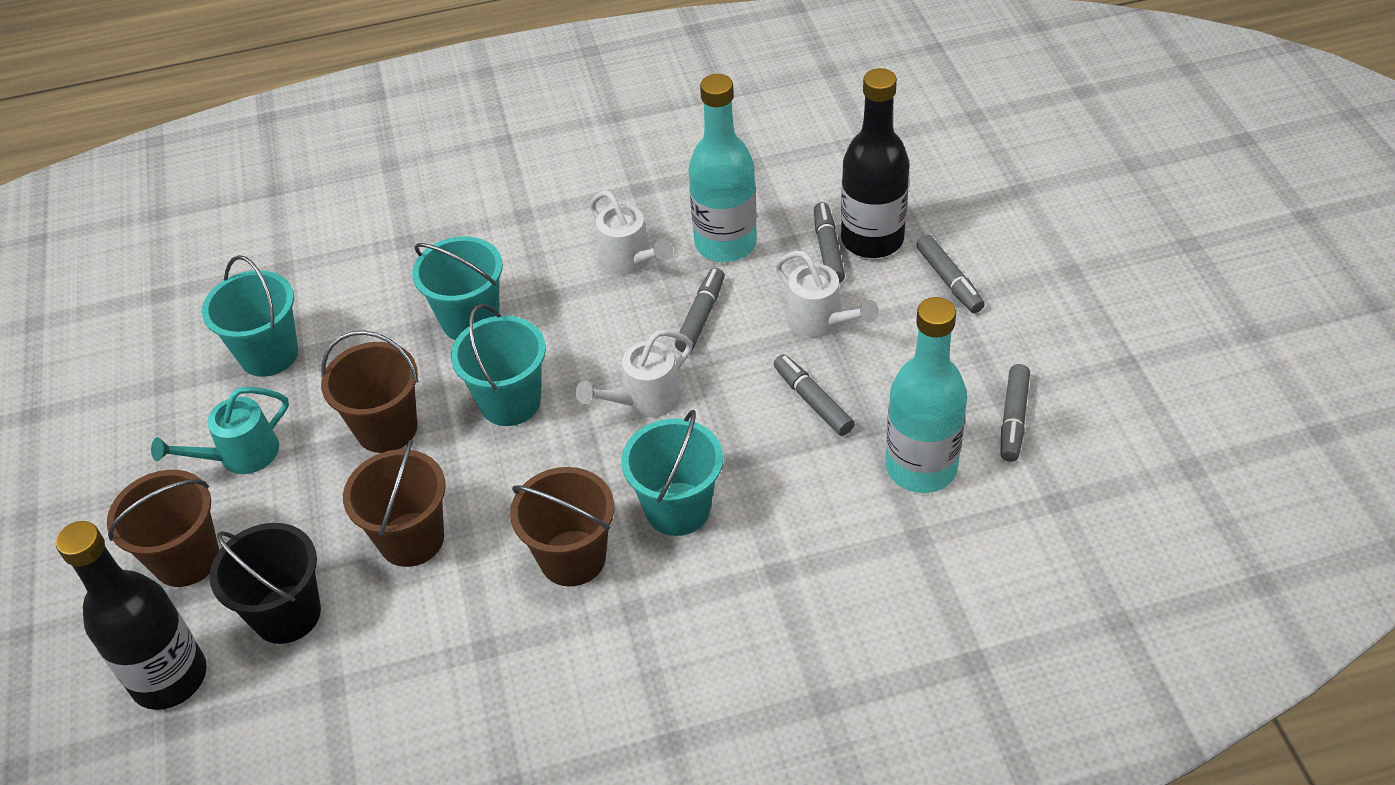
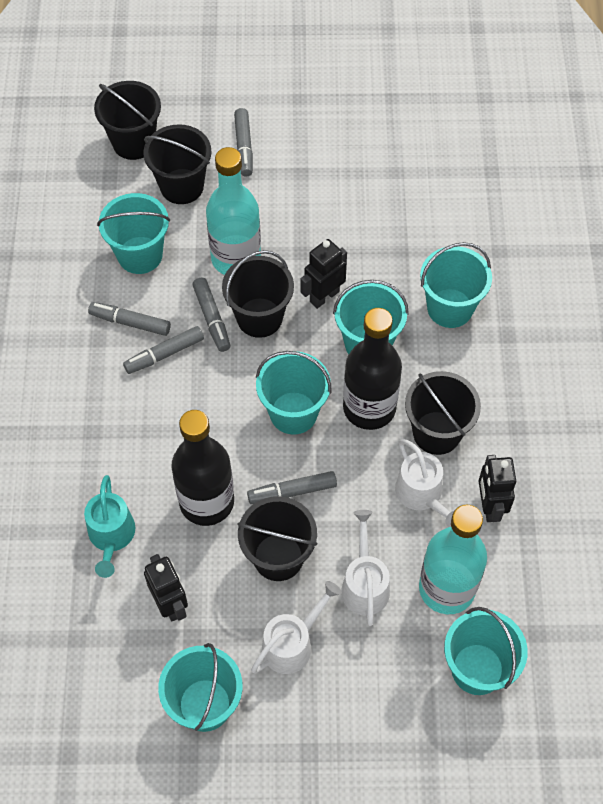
black bucket: 1 -> 5
black robot: 0 -> 3
brown bucket: 4 -> 0
turquoise bucket: 4 -> 6

